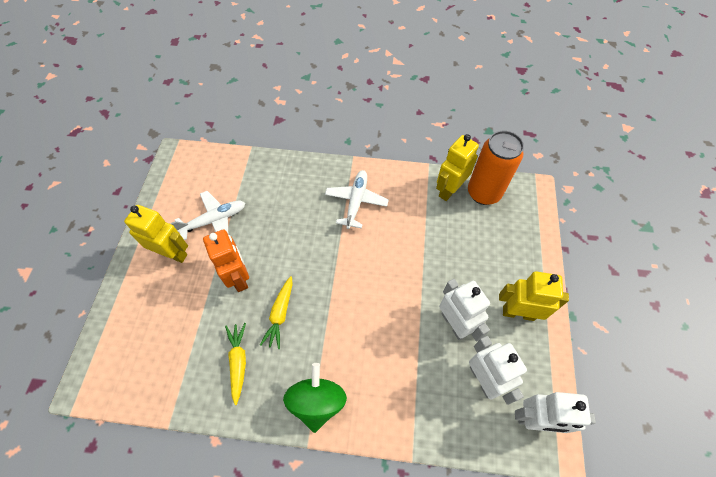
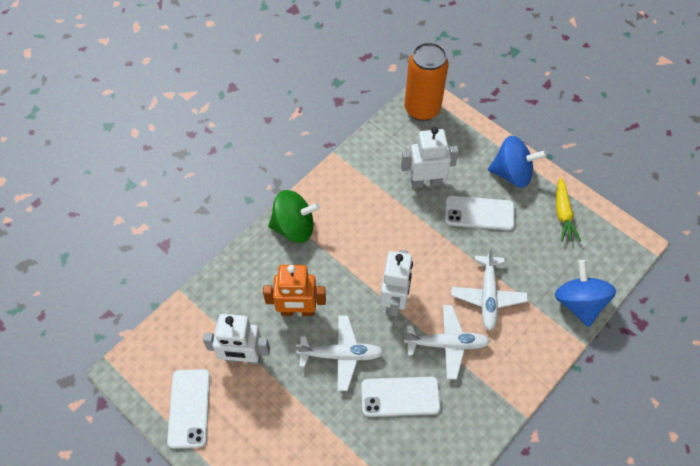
blue spinning top: 0 -> 2
white phone: 0 -> 3
white plane: 2 -> 3
yellow carrot: 2 -> 1
yellow robot: 3 -> 0

